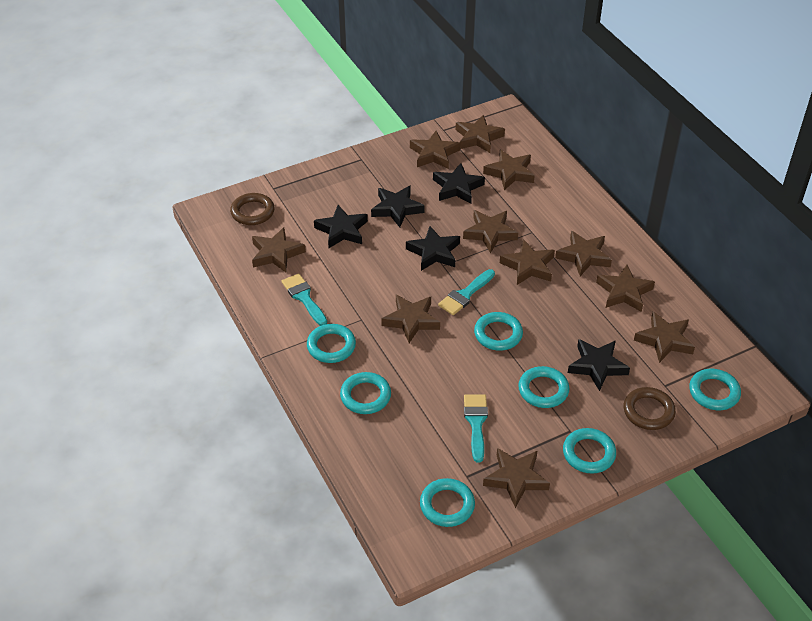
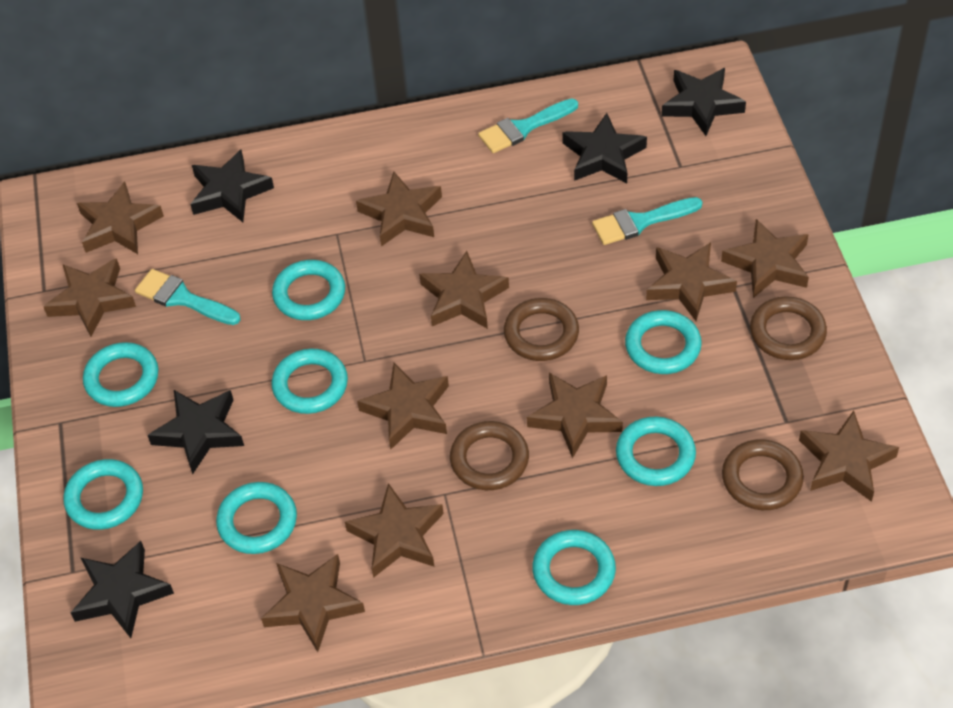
brown ring: 2 -> 4
turquoise ring: 7 -> 8

